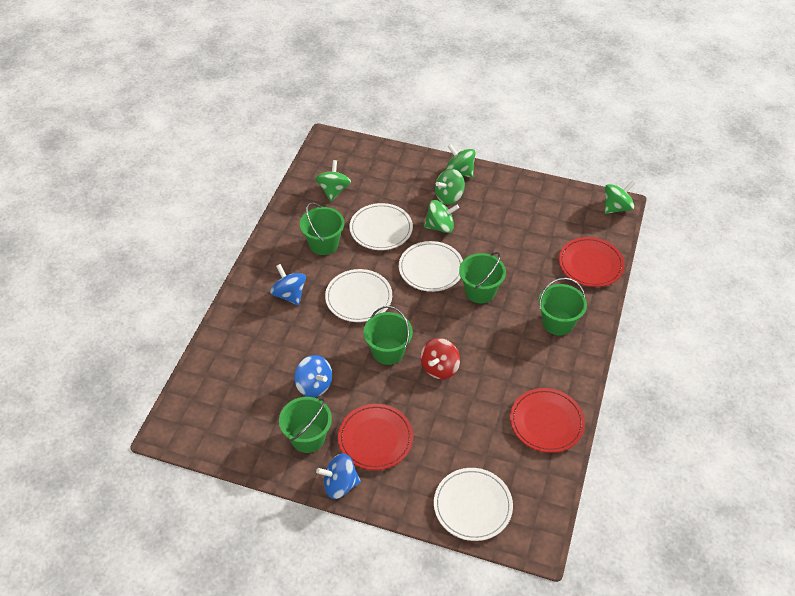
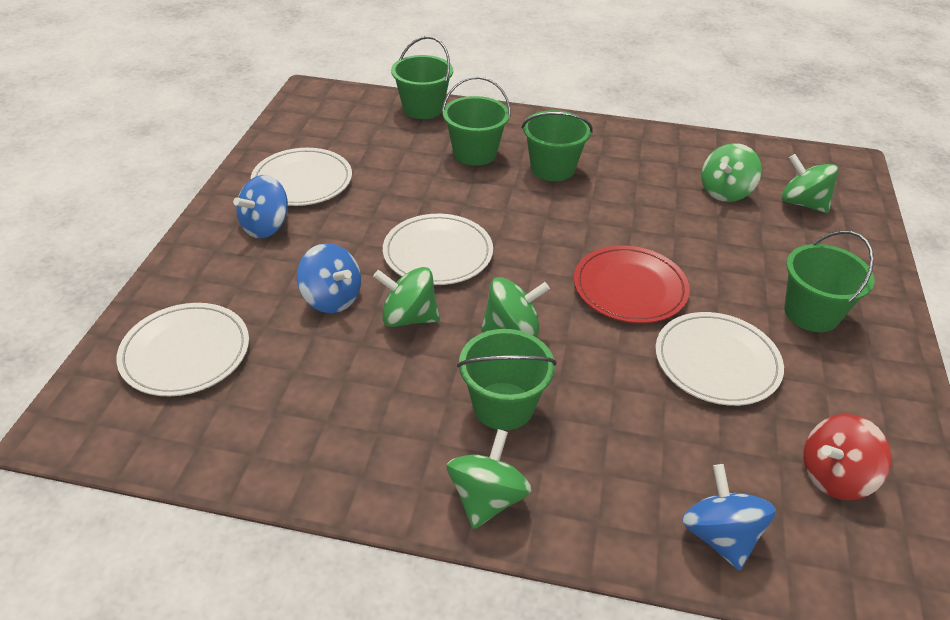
red plate: 3 -> 1

